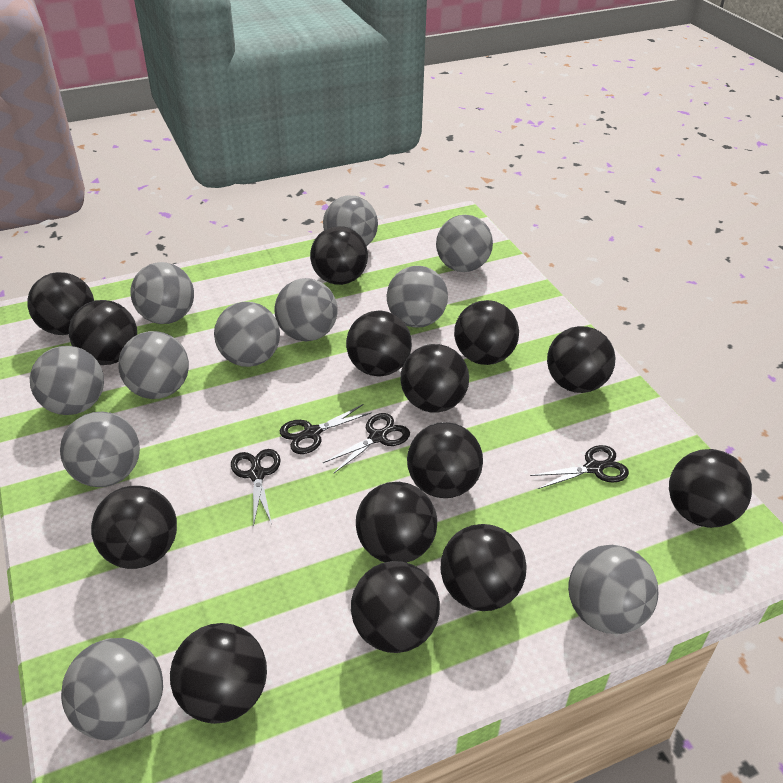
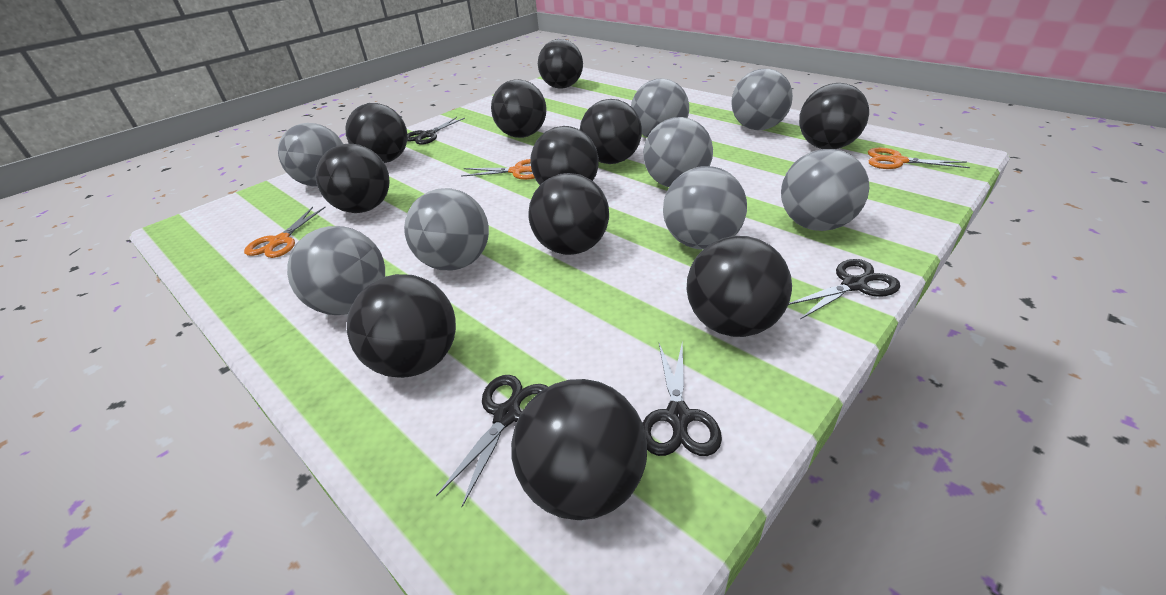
black ball: 14 -> 11
grey ball: 11 -> 8
orange scissors: 0 -> 3

